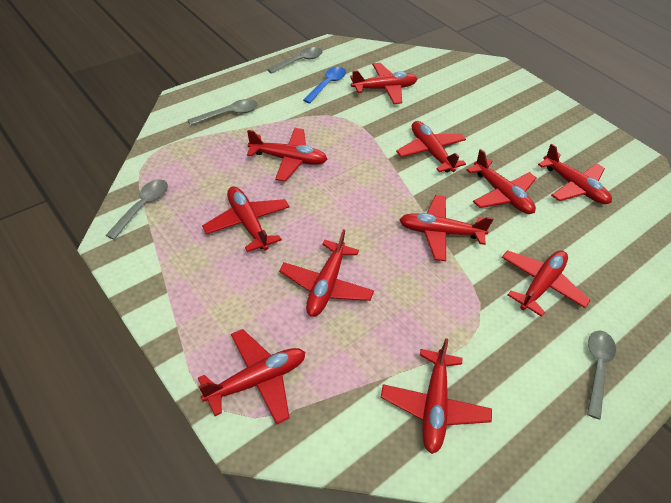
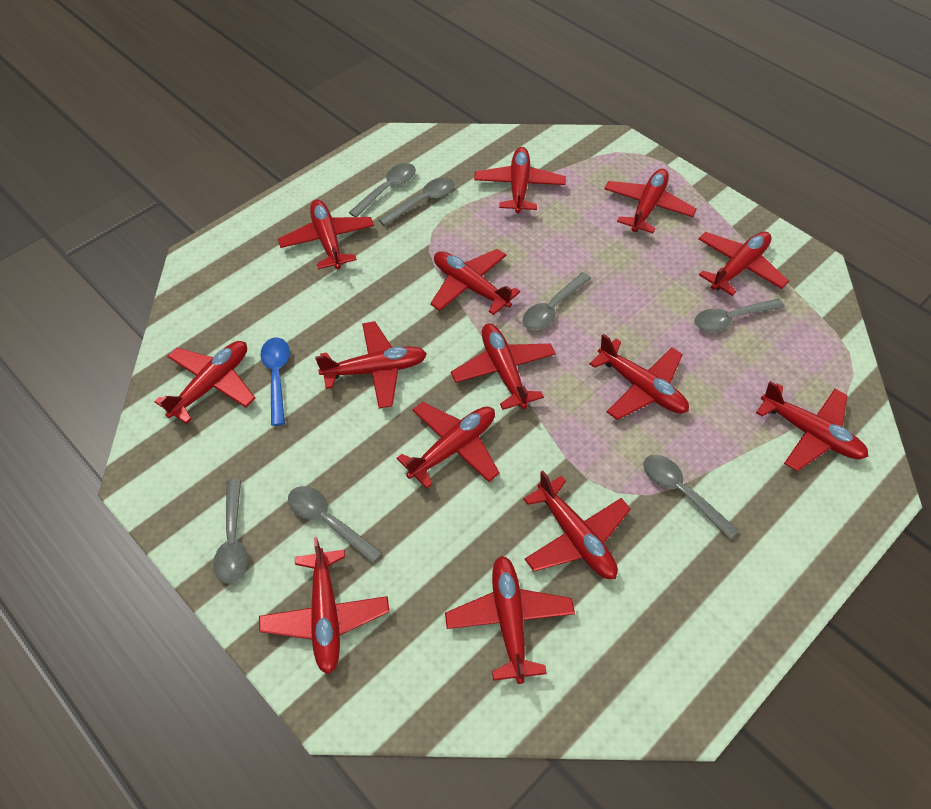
grey spoon: 4 -> 7
red plane: 11 -> 14

